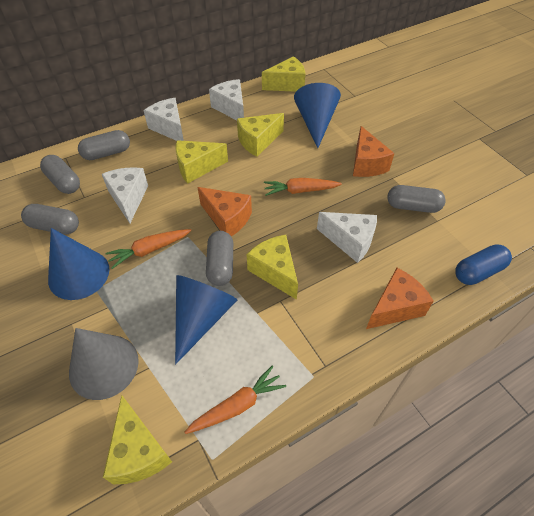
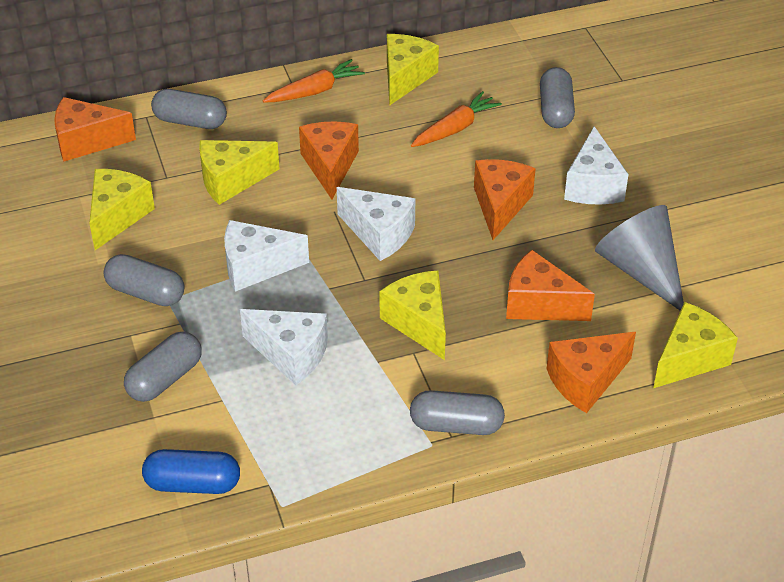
blue cone: 3 -> 0
orange carrot: 3 -> 2
orange cheese: 3 -> 5

